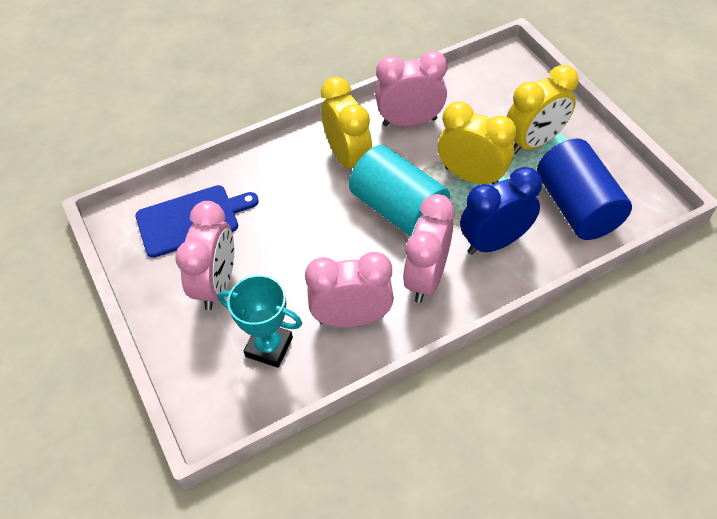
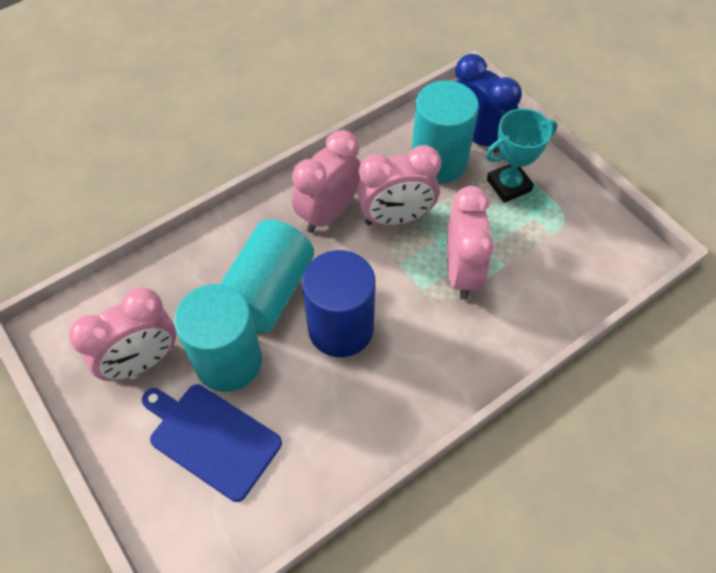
turquoise cylinder: 1 -> 3
yellow clock: 3 -> 0

